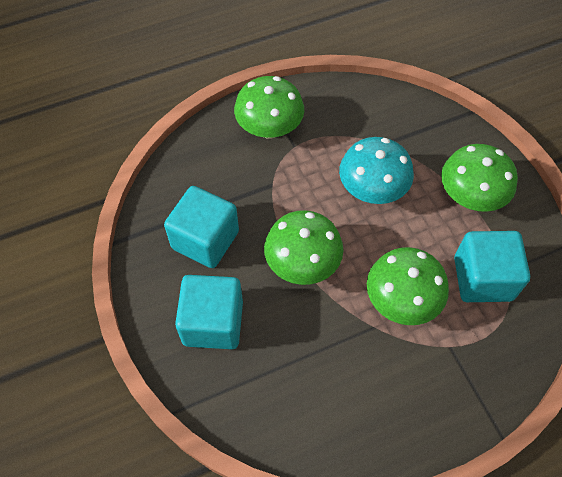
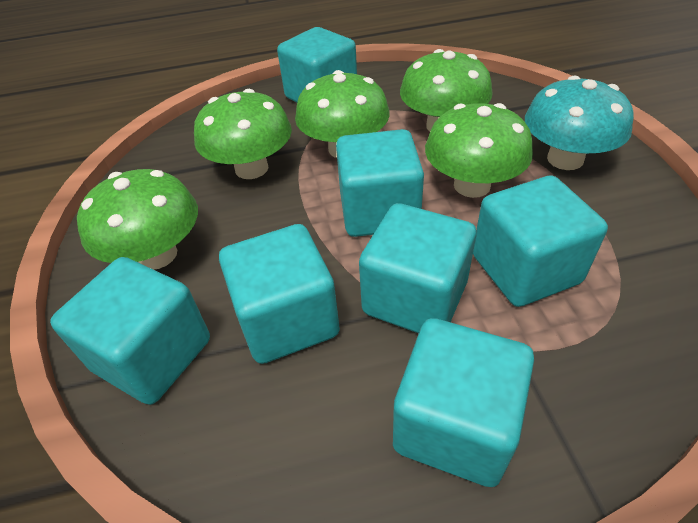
green mushroom: 4 -> 5
turquoise cube: 3 -> 7

